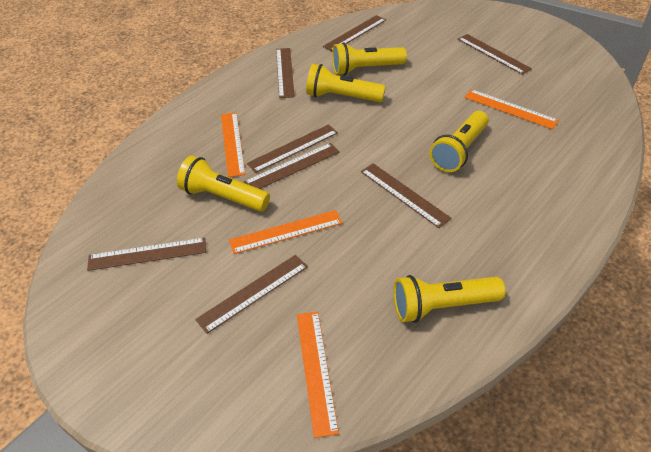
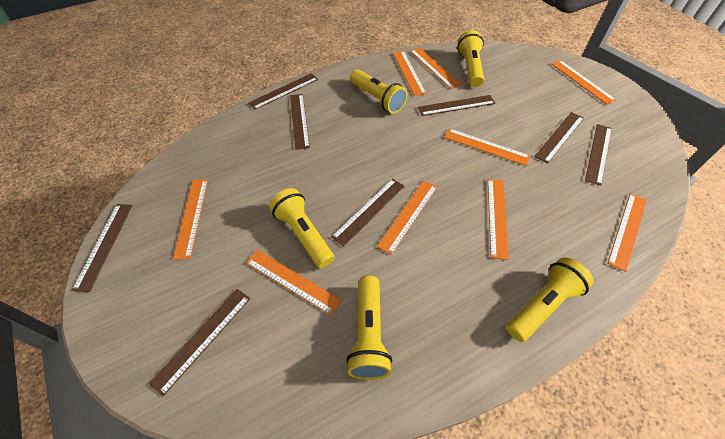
orange ruler: 4 -> 9

